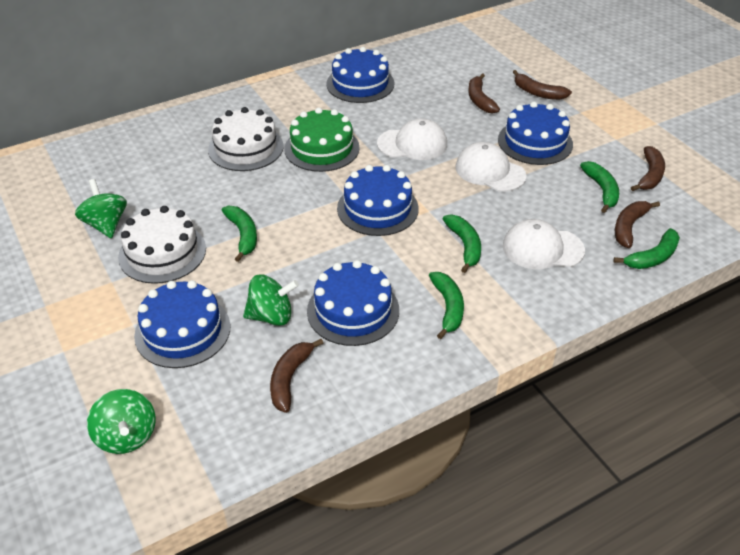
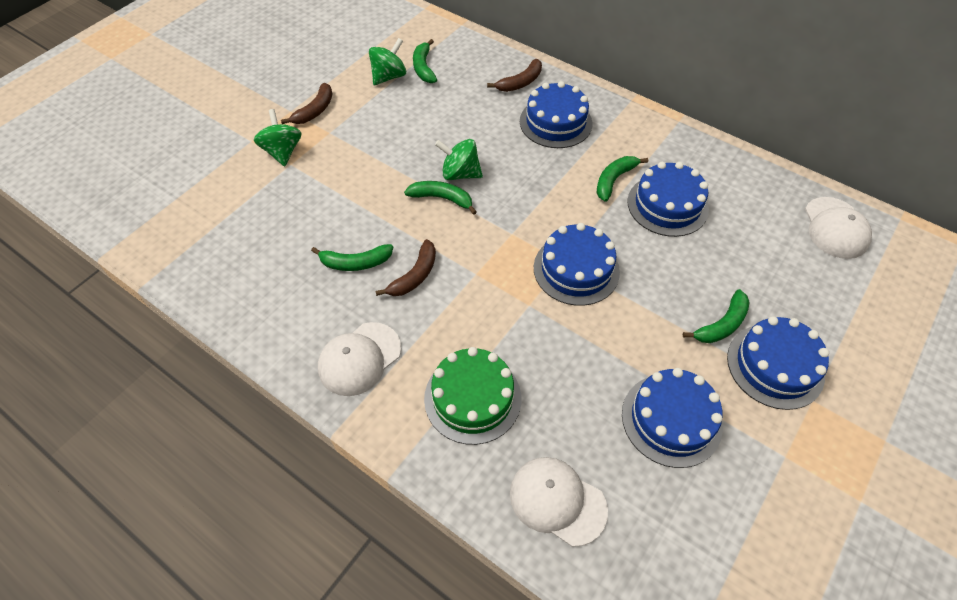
brown banana: 5 -> 3
white cake: 2 -> 0

